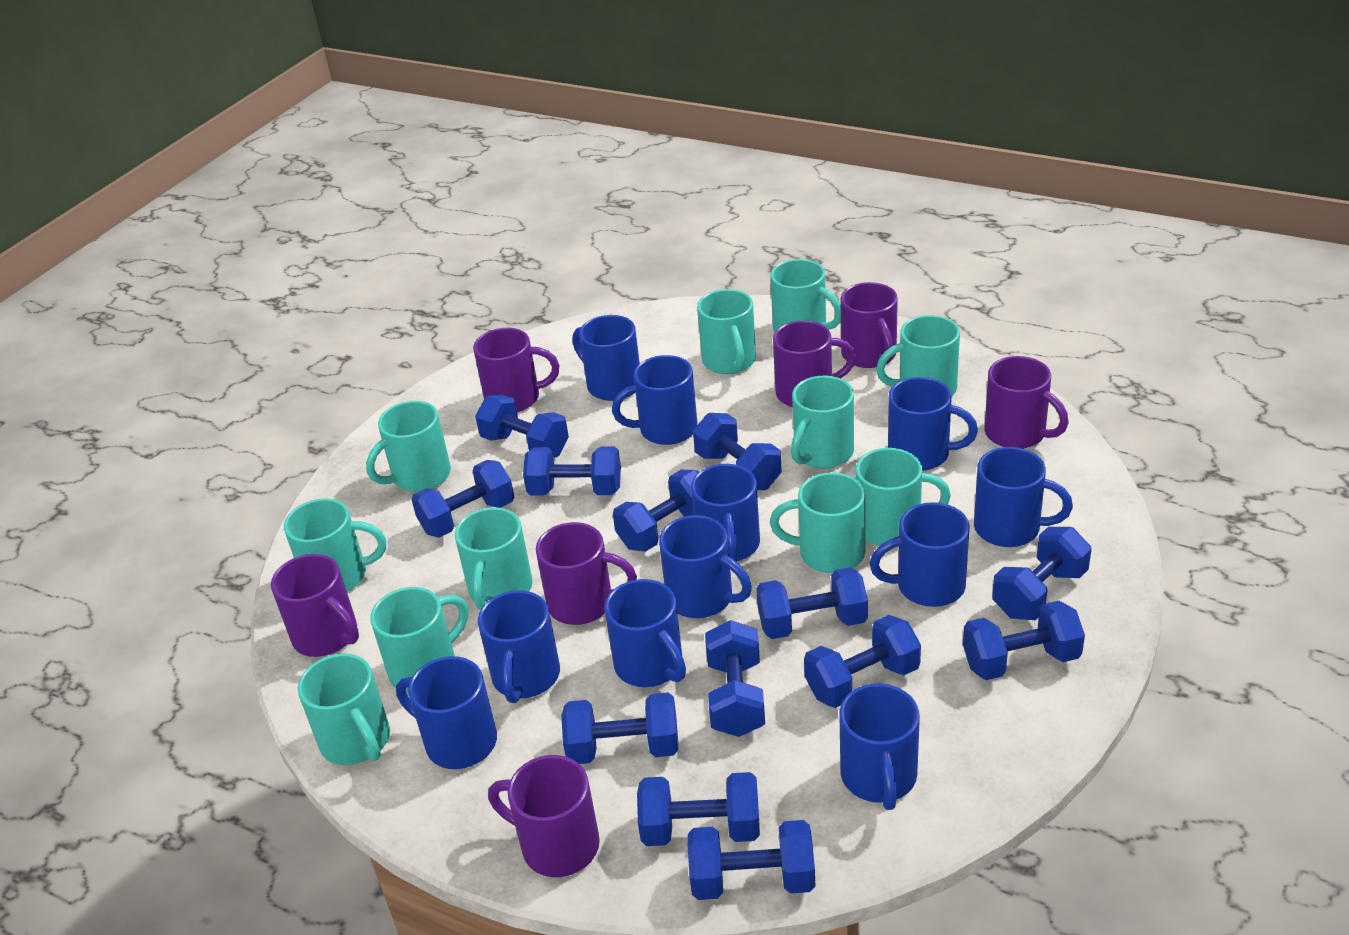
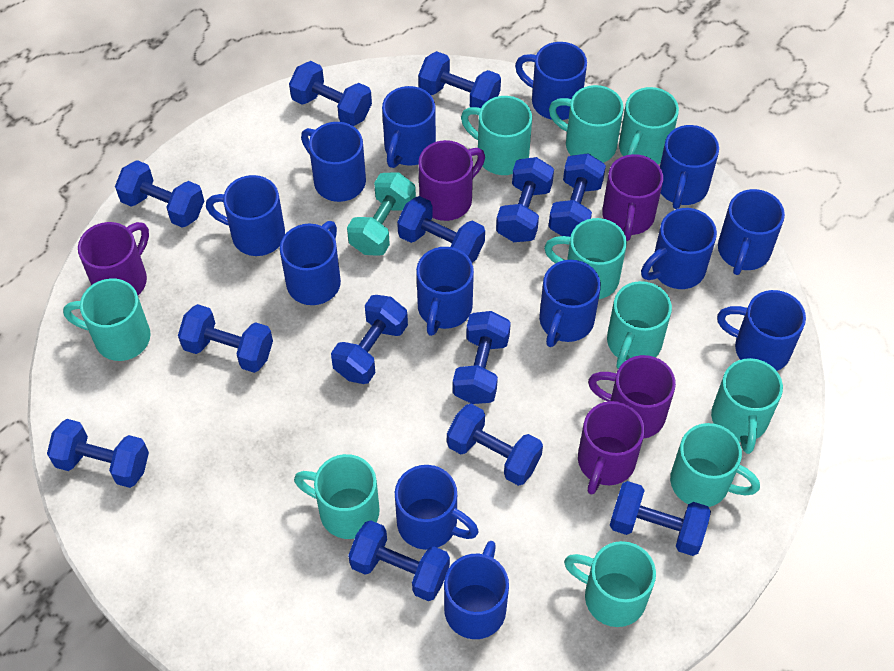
blue mug: 11 -> 13
purple mug: 7 -> 5
turquoise dumbbell: 0 -> 1
turquoise mug: 11 -> 10

